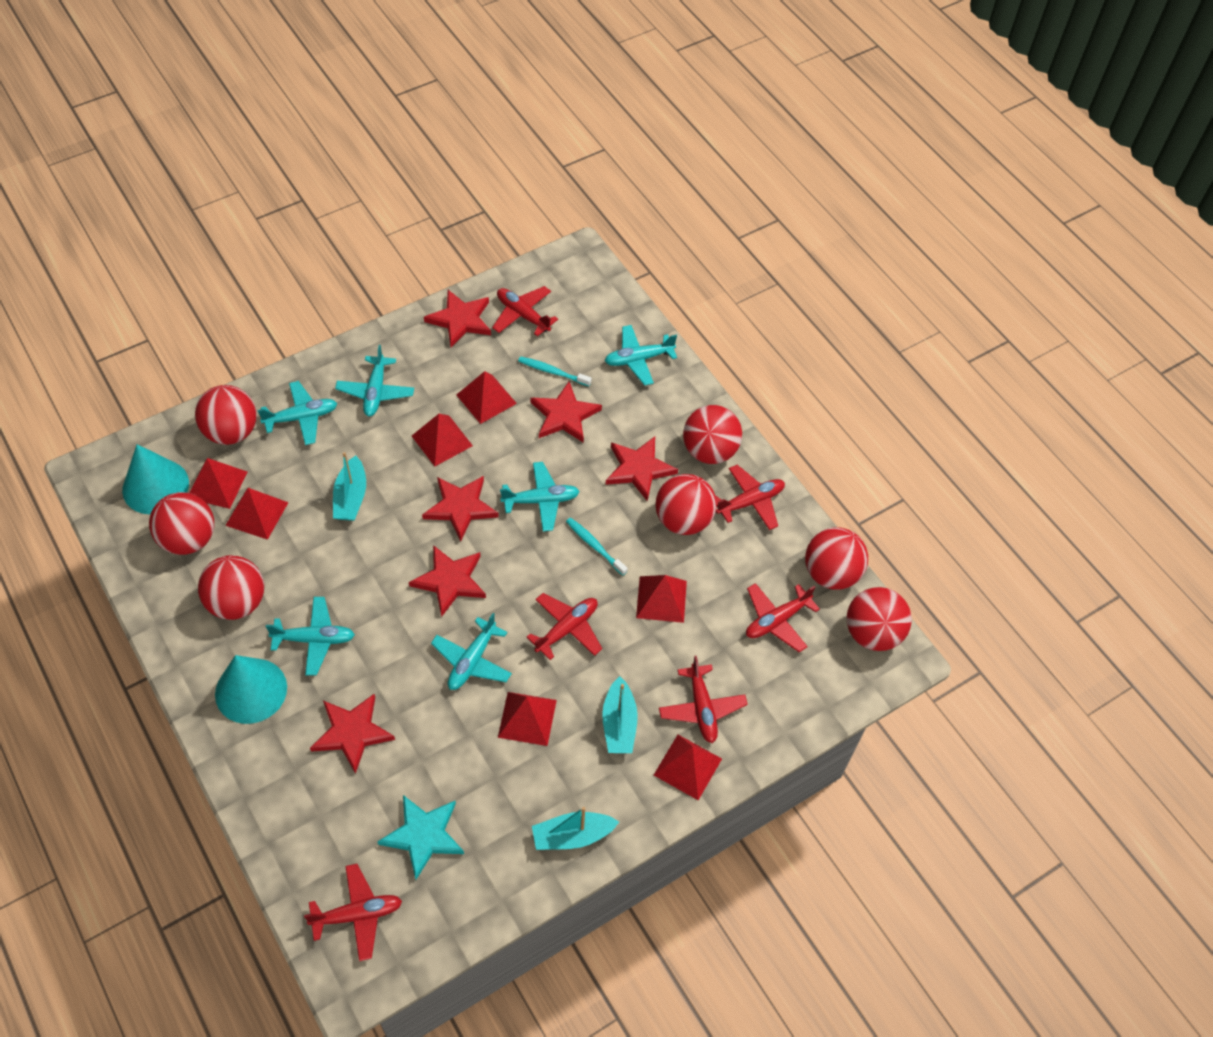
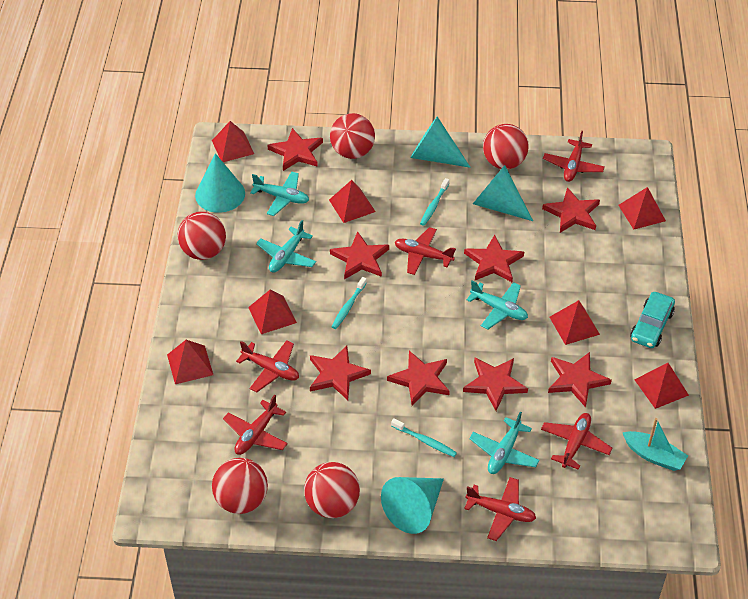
red ball: 7 -> 5
red star: 6 -> 8
turquoise boat: 3 -> 1
turquoise car: 0 -> 1
turquoise cone: 2 -> 4
turquoise plane: 6 -> 4
turquoise star: 1 -> 0
turquoise toothbrush: 2 -> 3

